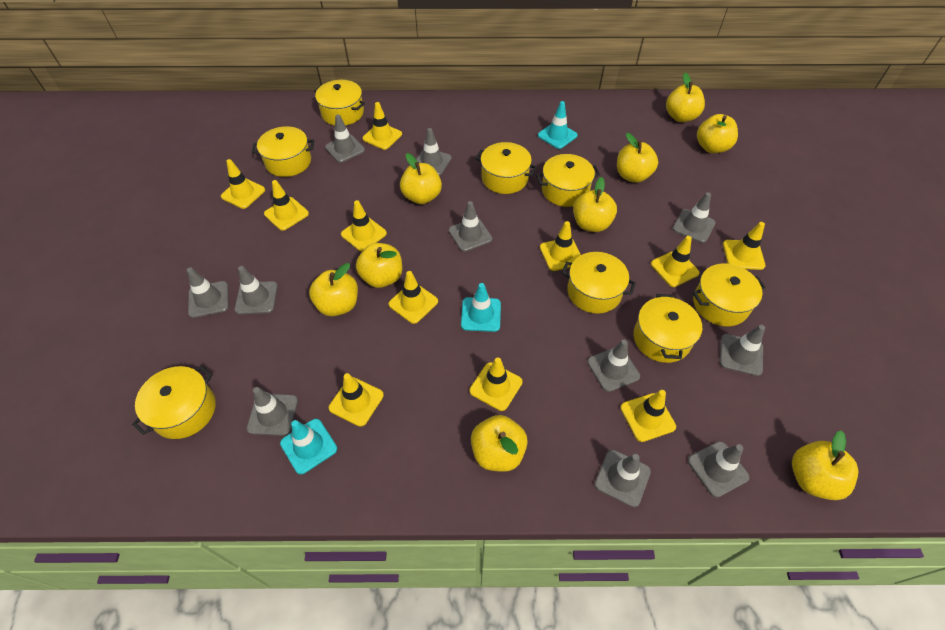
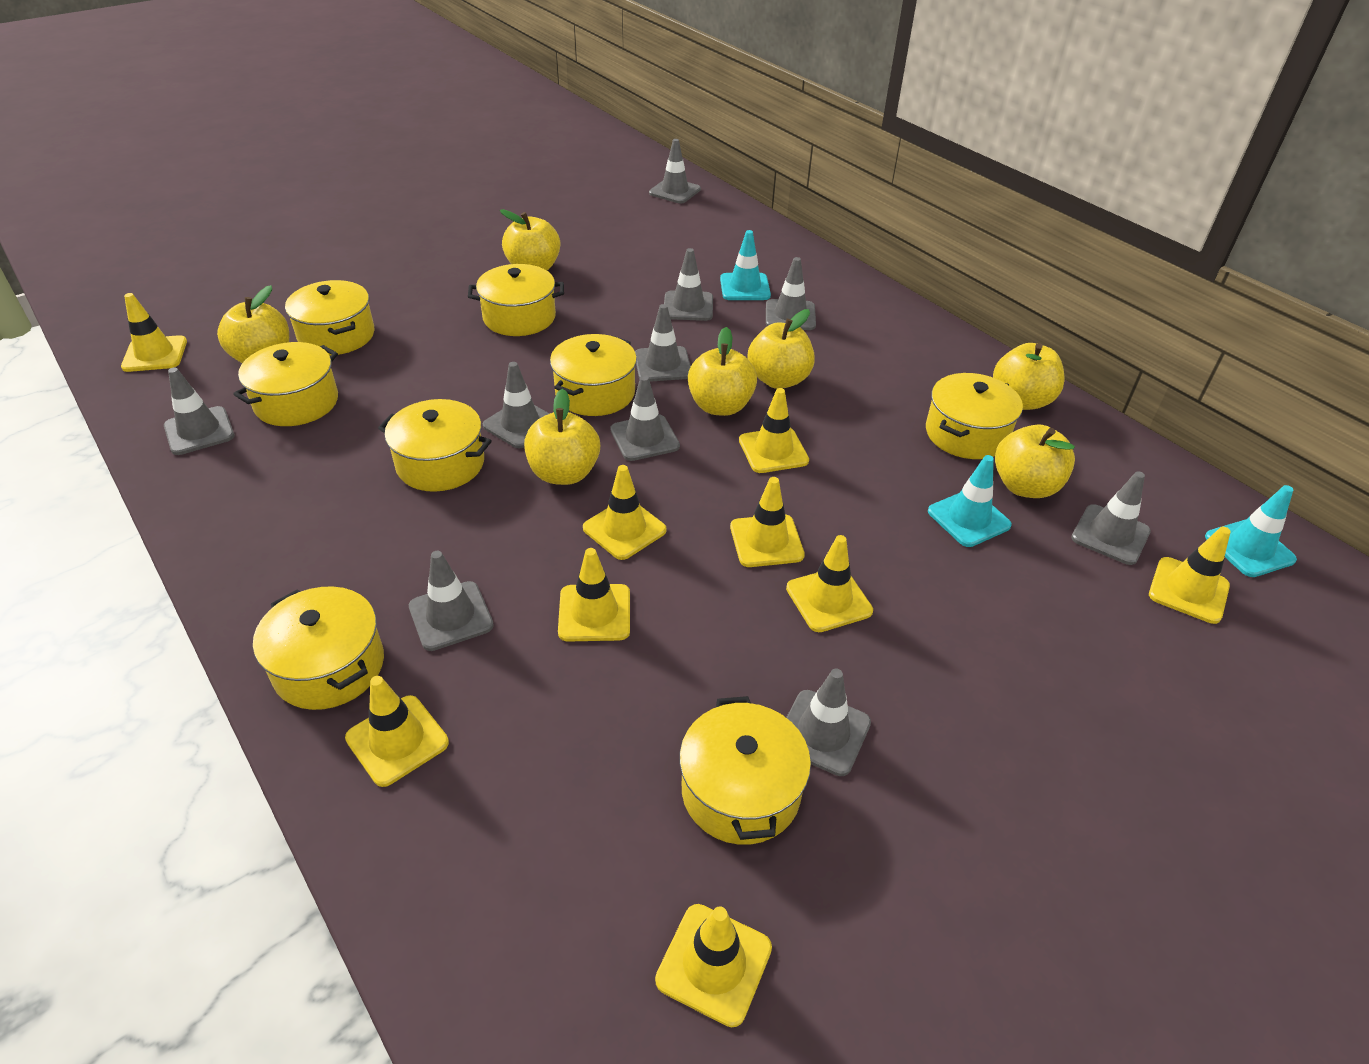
grey traffic cone: 11 -> 10
yellow apple: 9 -> 7
yellow traffic cone: 11 -> 9

